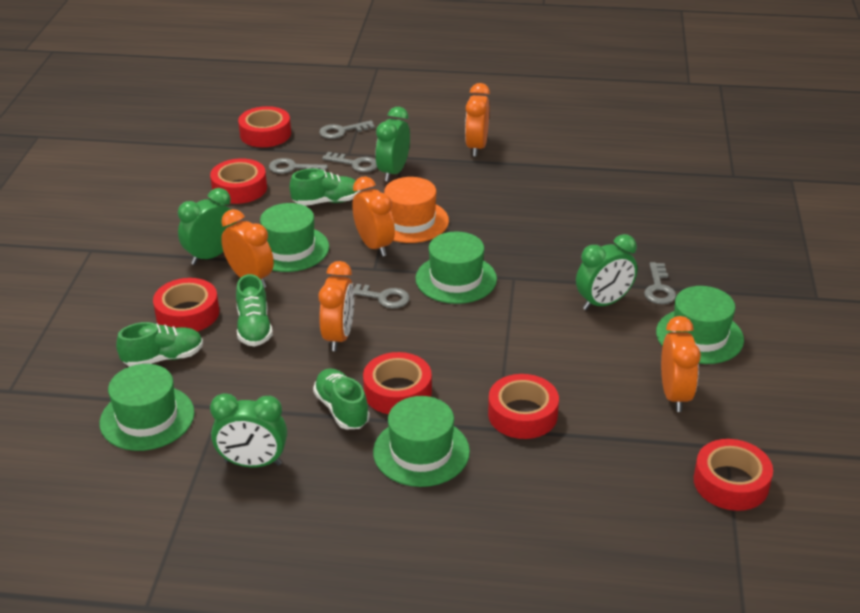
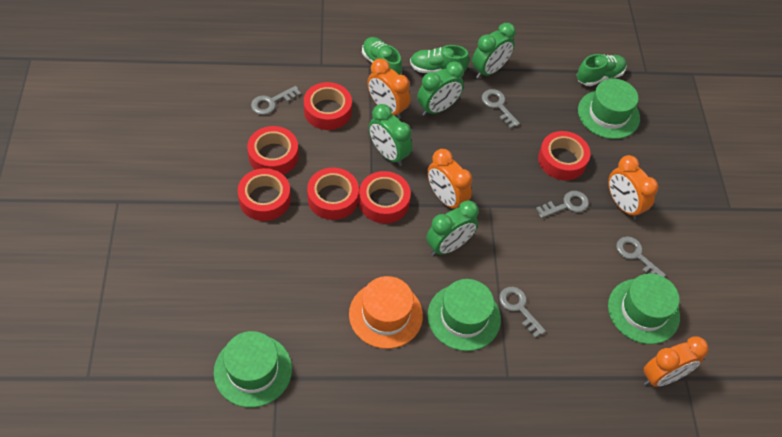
green hat: 5 -> 4
green shoe: 4 -> 3
orange clock: 5 -> 4

